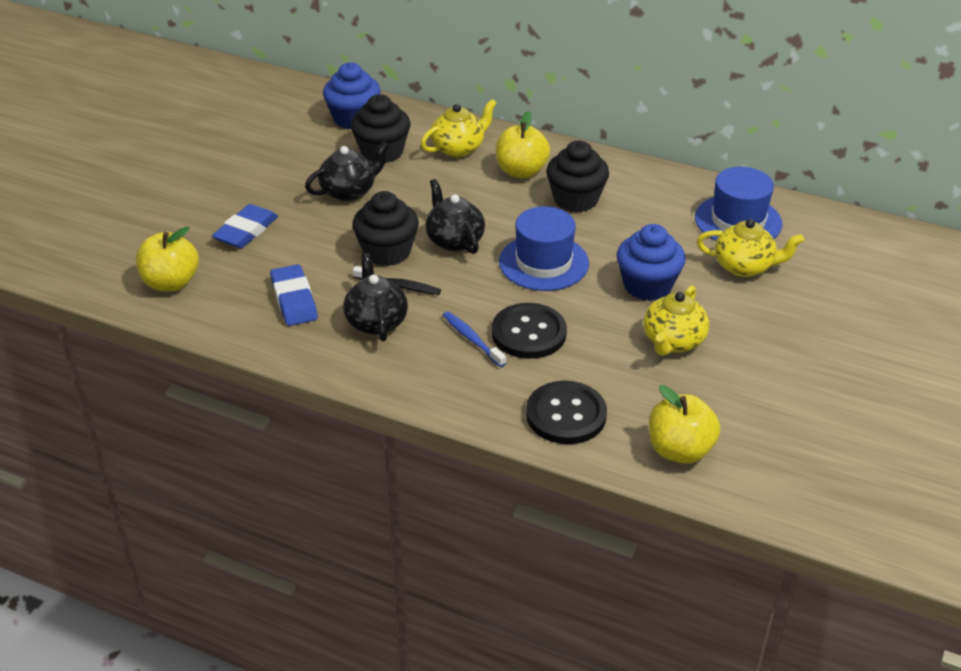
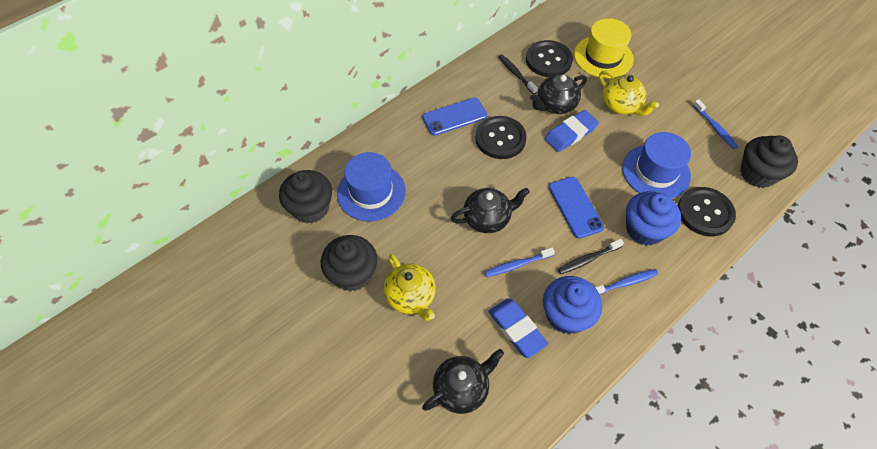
black button: 2 -> 3
black toothbrush: 1 -> 2
blue phone: 0 -> 2
blue toothbrush: 1 -> 3
yellow apple: 3 -> 0
yellow hat: 0 -> 1
yellow teapot: 3 -> 2

